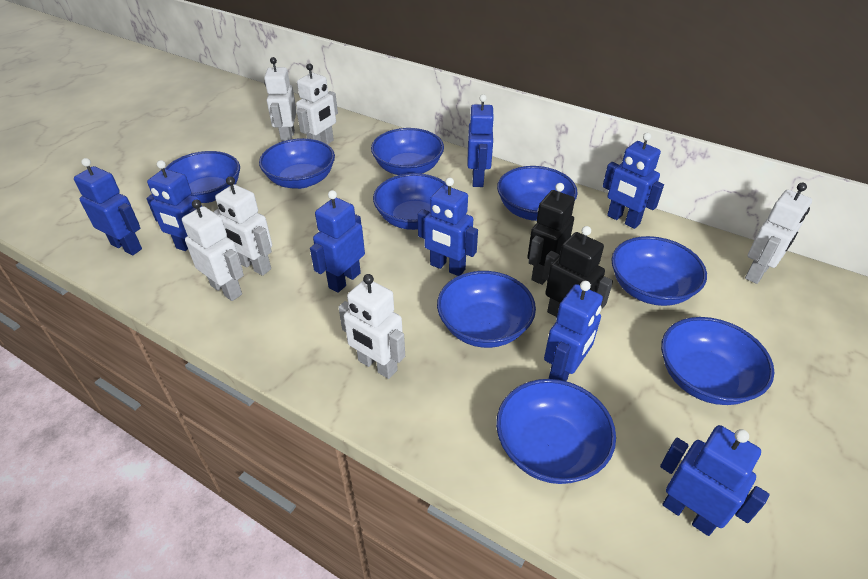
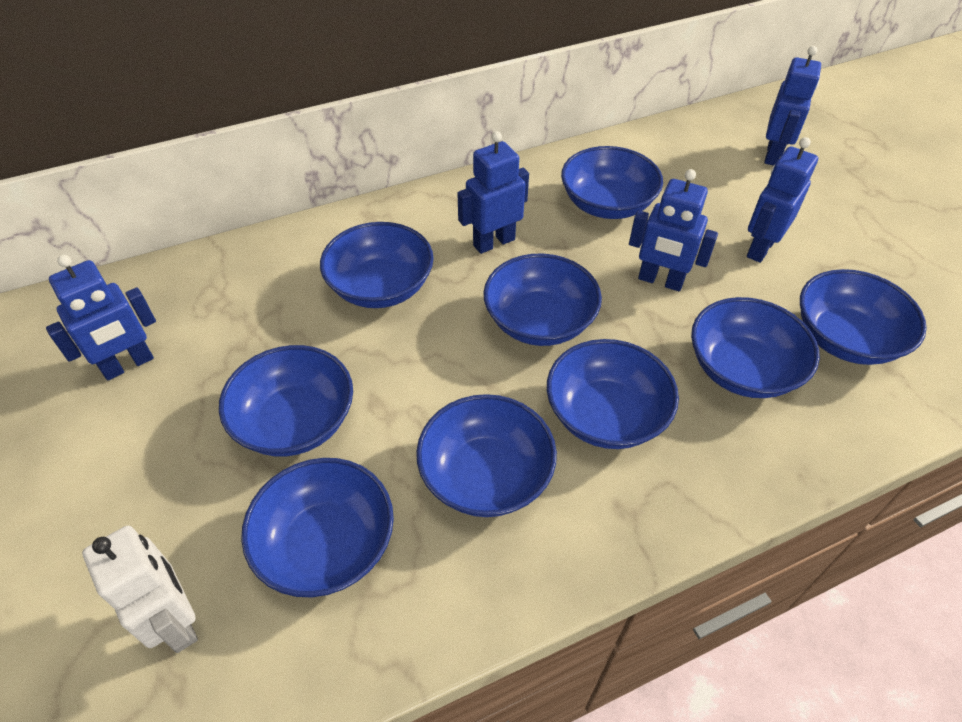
black robot: 2 -> 0
blue robot: 8 -> 5
white robot: 6 -> 1

